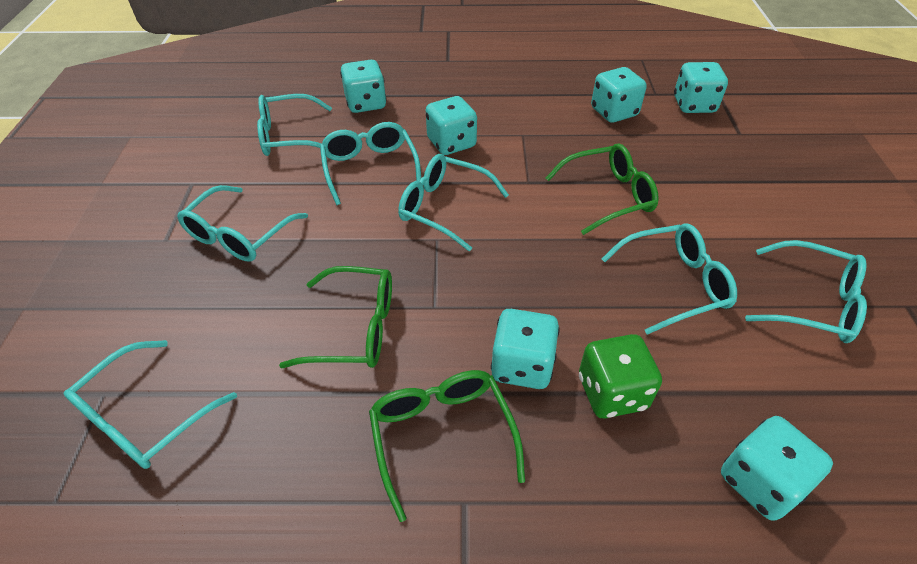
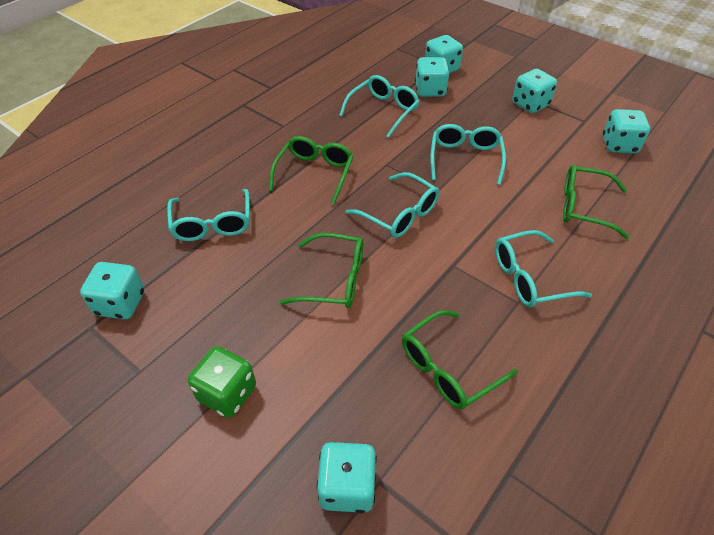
green glasses: 3 -> 4
turquoise glasses: 7 -> 5

